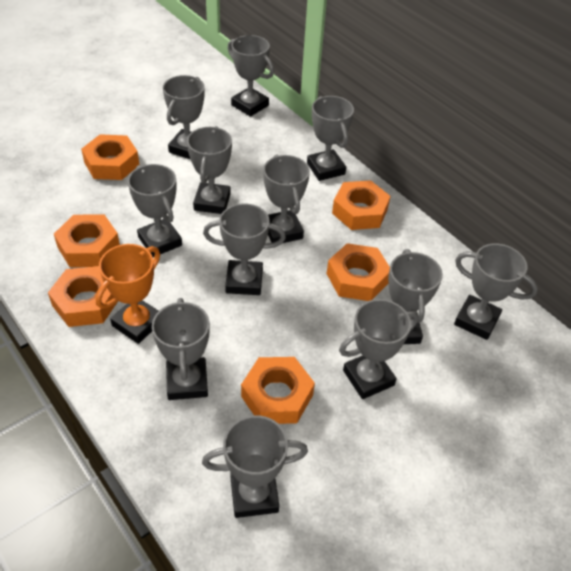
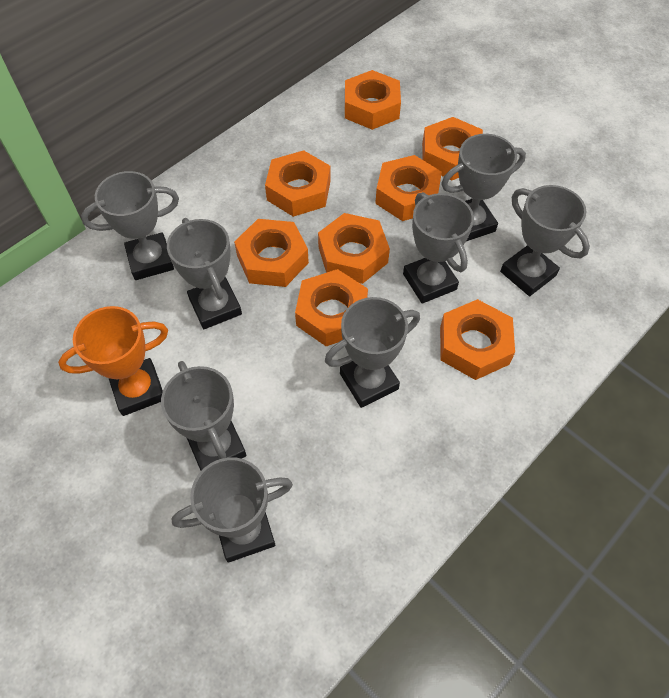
grey trophy: 12 -> 8
orange nut: 6 -> 8

